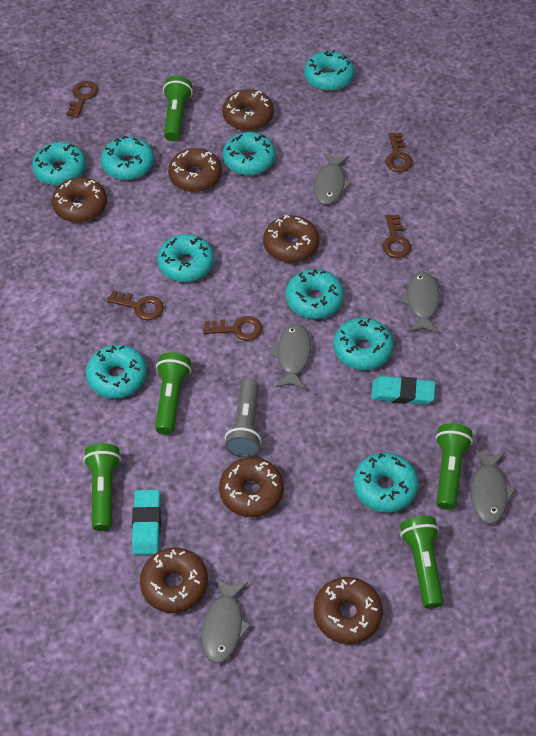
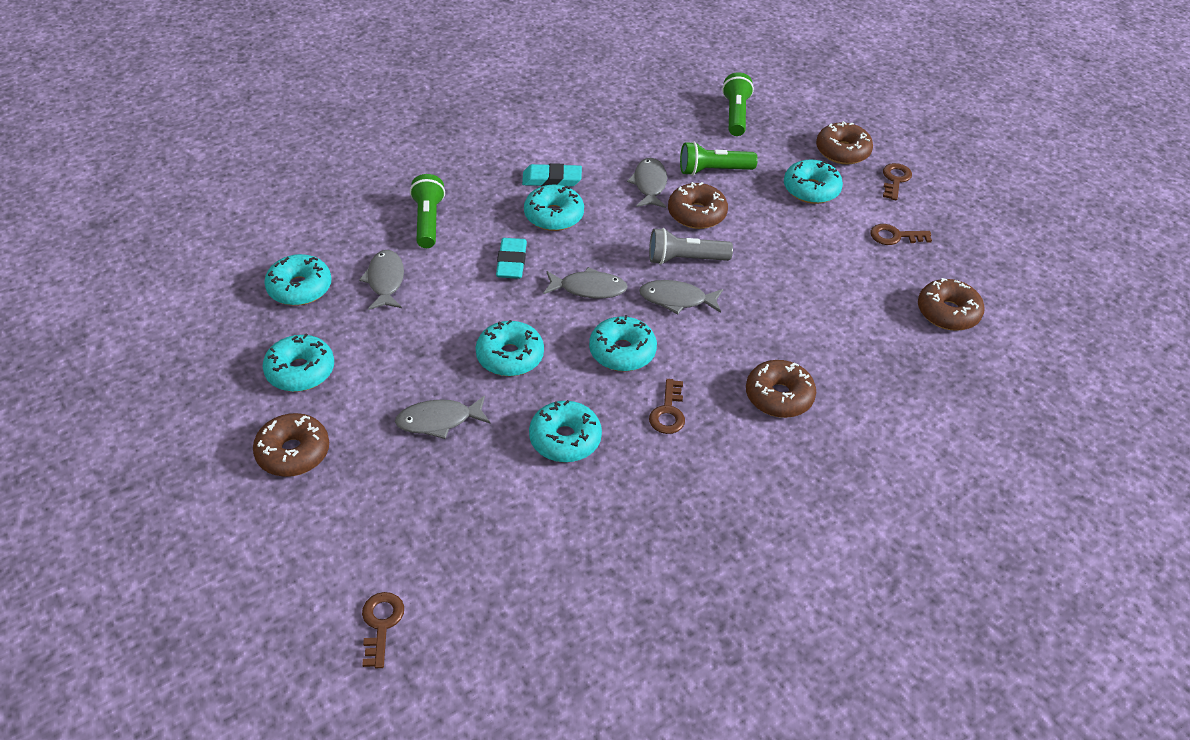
brown donut: 7 -> 5
brown key: 5 -> 4
green flashlight: 5 -> 3
turquoise donut: 9 -> 7

